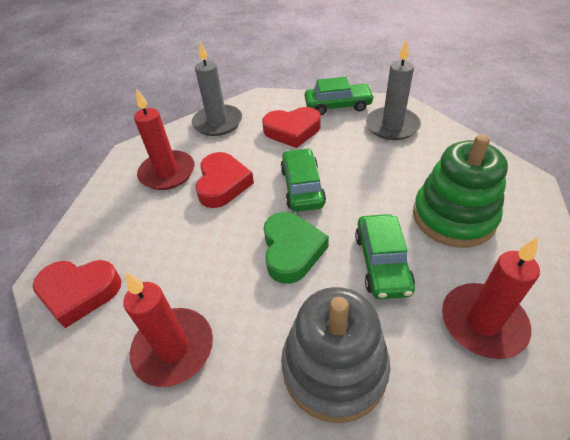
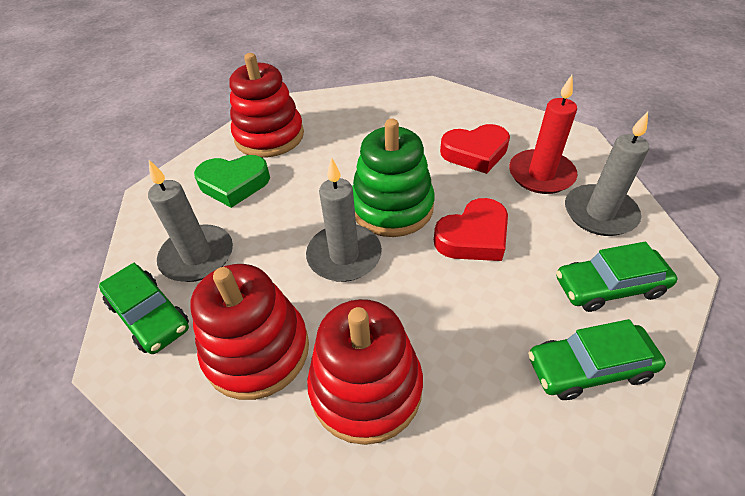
grey candle: 2 -> 3
grey stacking toy: 1 -> 0
red candle: 3 -> 1
red heart: 3 -> 2
red stacking toy: 0 -> 3

